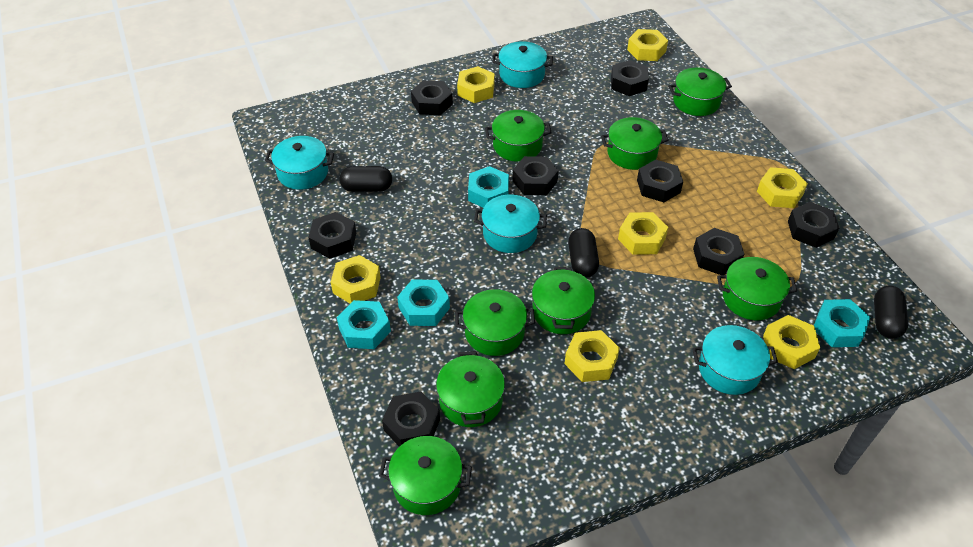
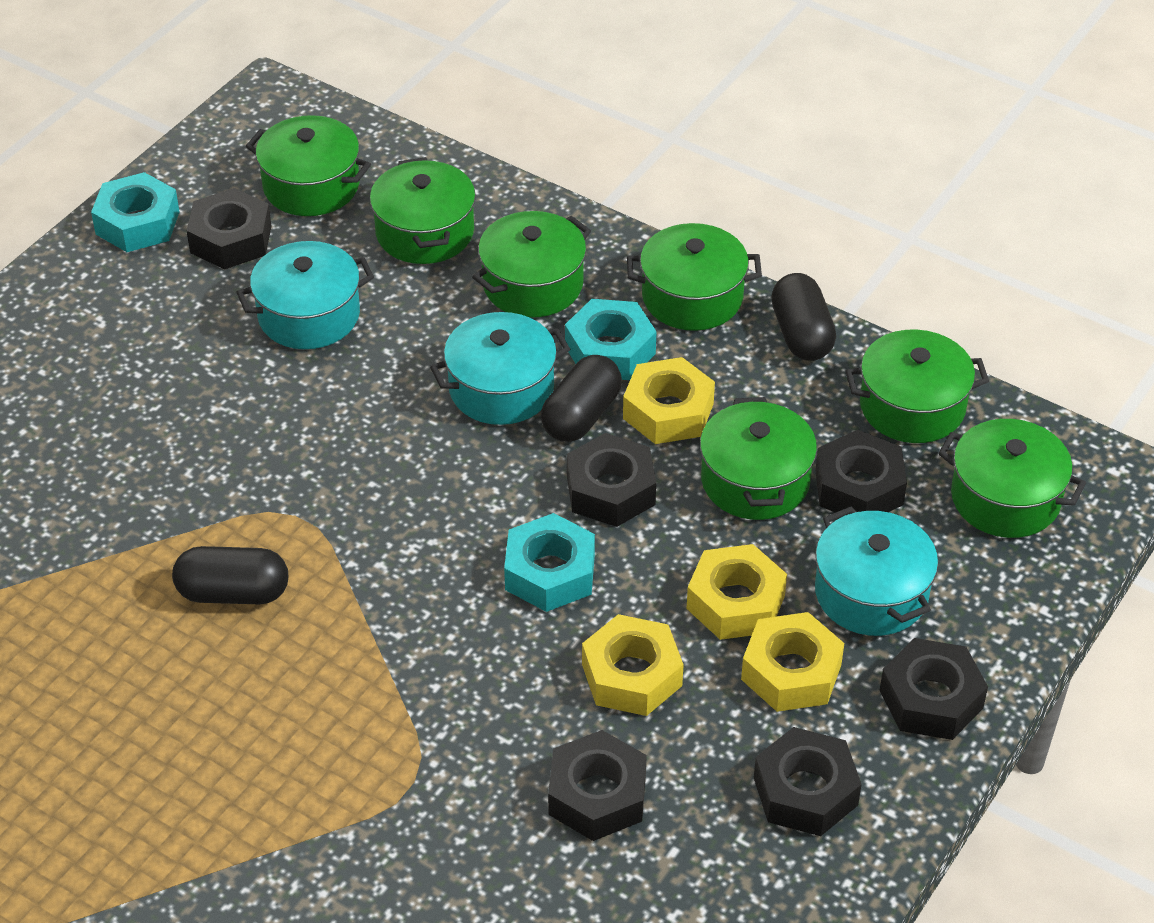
black nut: 8 -> 6
green pot: 8 -> 7
turquoise nut: 4 -> 3
turquoise pot: 4 -> 3
yellow nut: 7 -> 4

